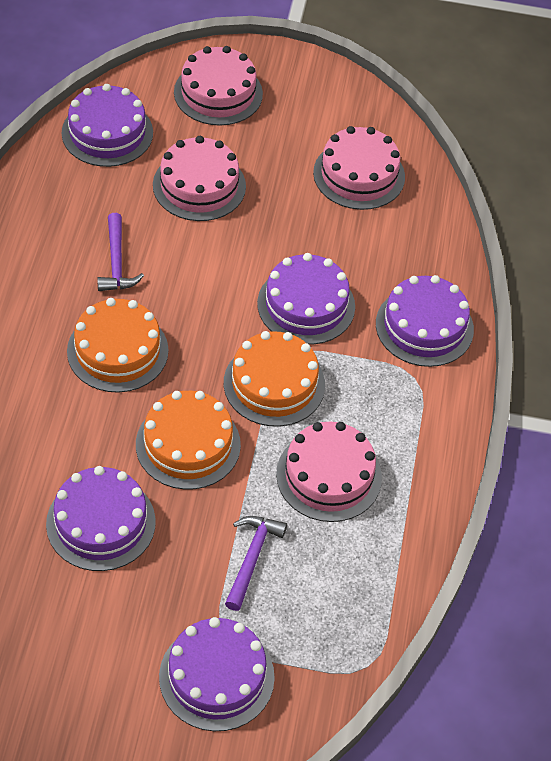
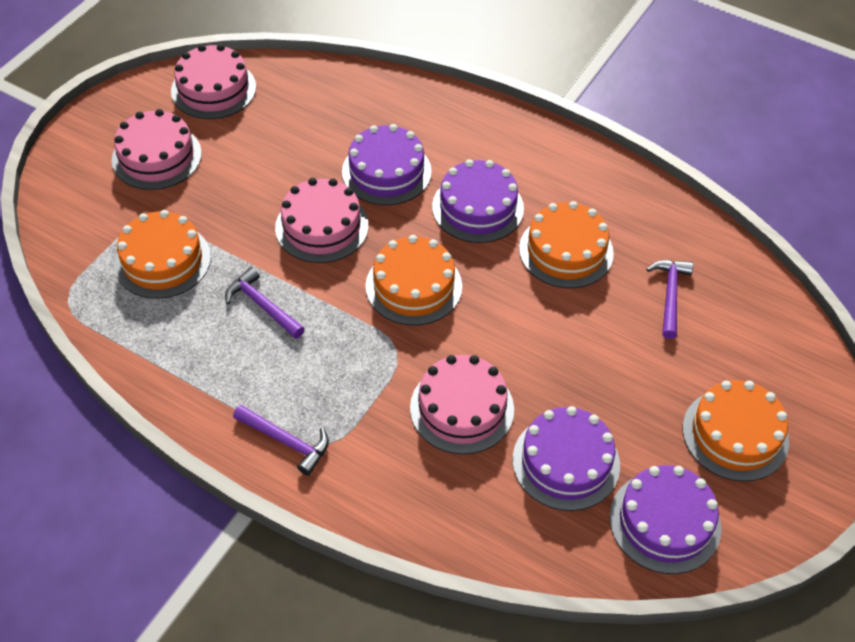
orange cake: 3 -> 4
purple cake: 5 -> 4
purple hammer: 2 -> 3

